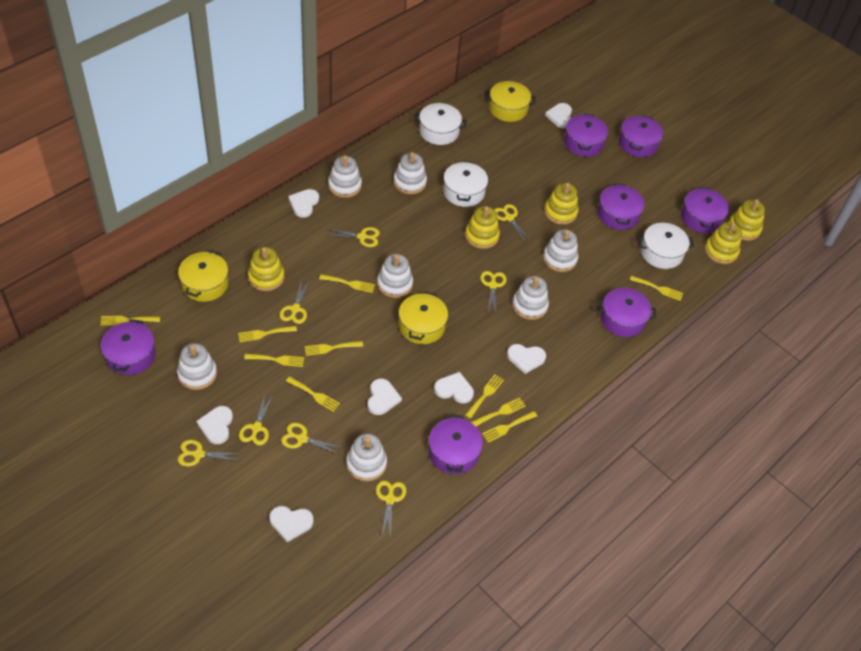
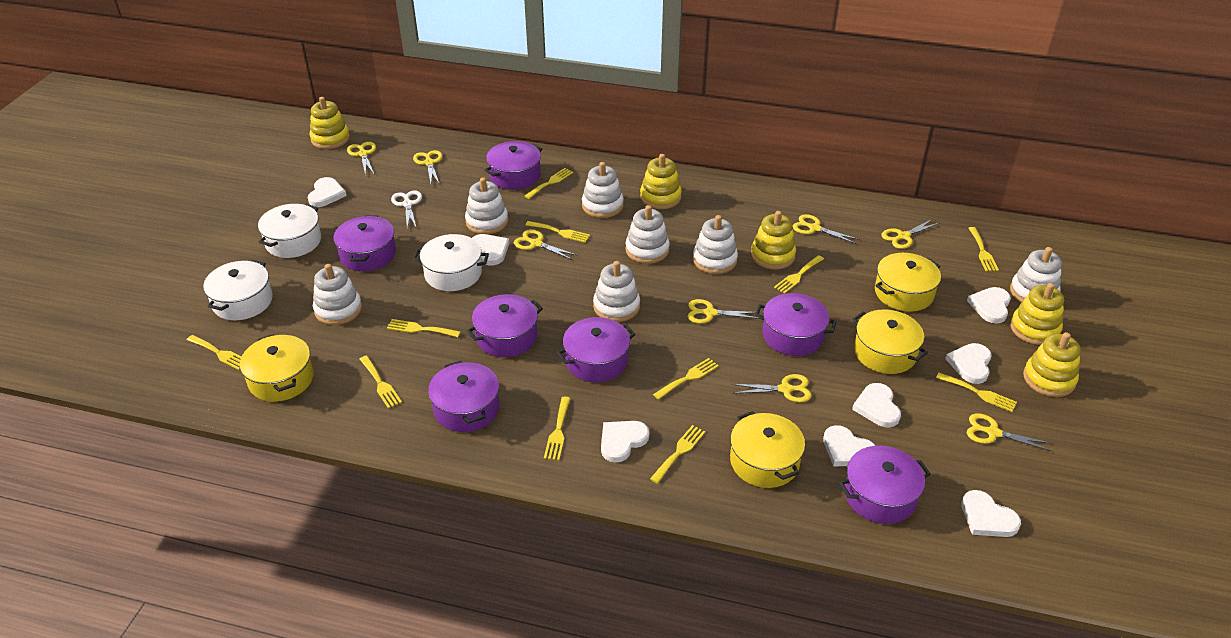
white heart: 7 -> 8
white scissors: 0 -> 1
yellow fork: 10 -> 11
yellow pot: 3 -> 4

